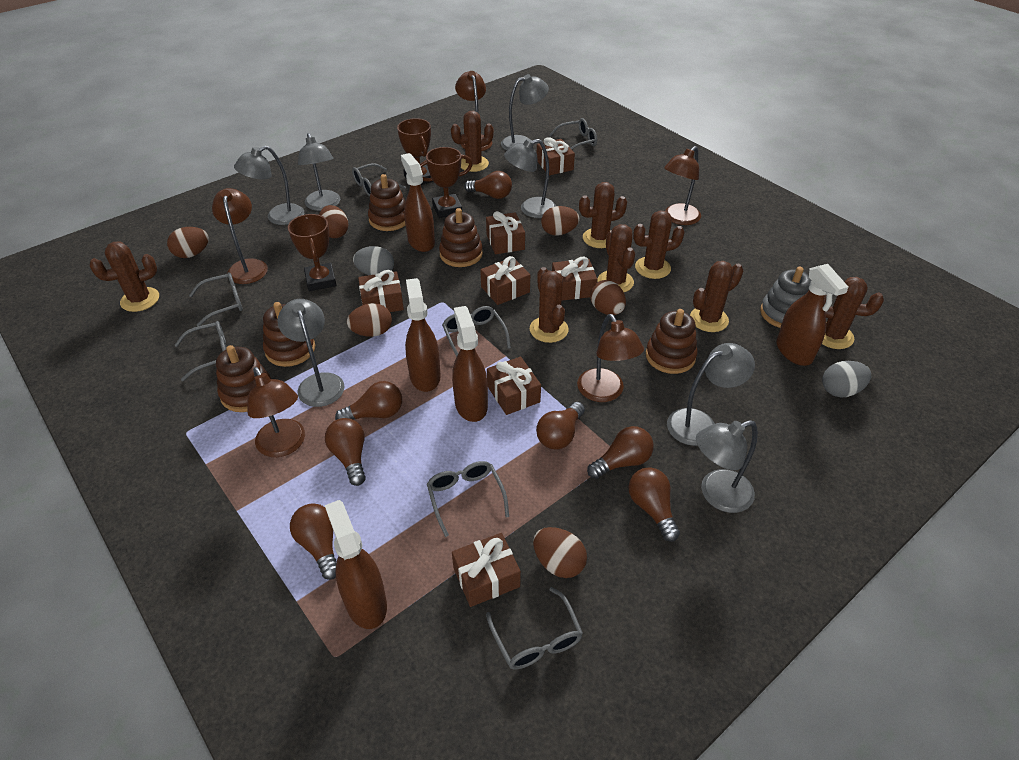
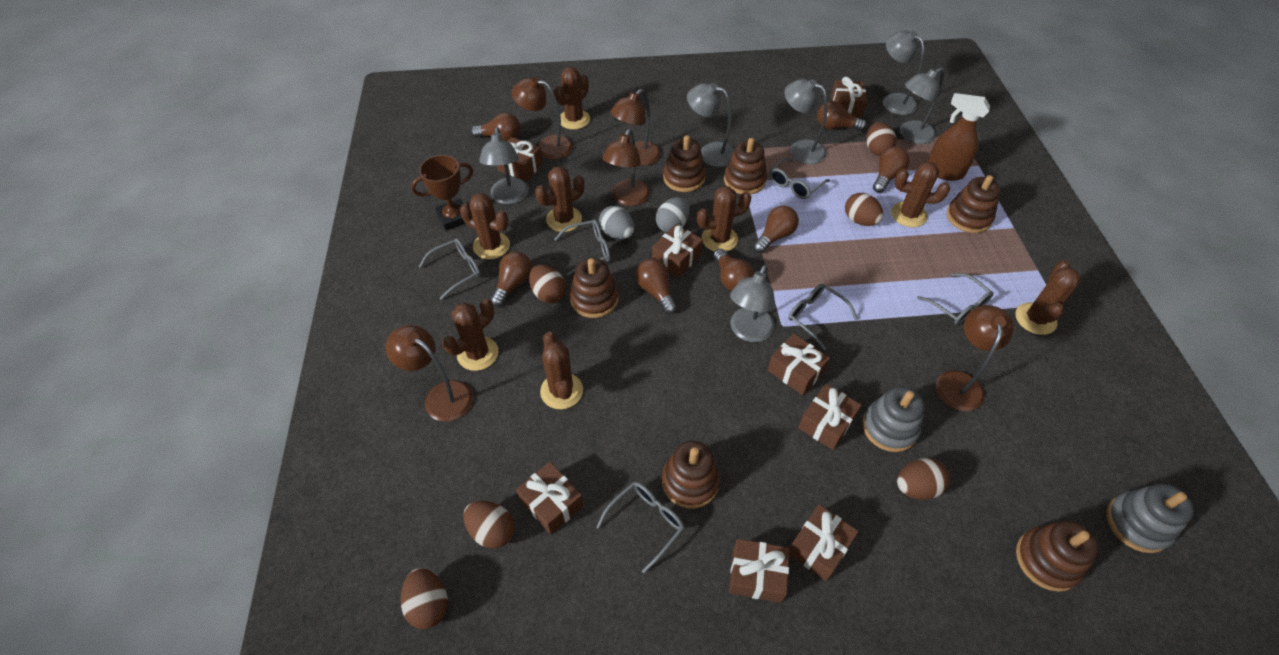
brown gift: 7 -> 8
brown spray bottle: 5 -> 1
brown stacking toy: 5 -> 6
brown trophy: 3 -> 1
grey glasses: 7 -> 6
grey lamp: 7 -> 6
grey stacking toy: 1 -> 2

